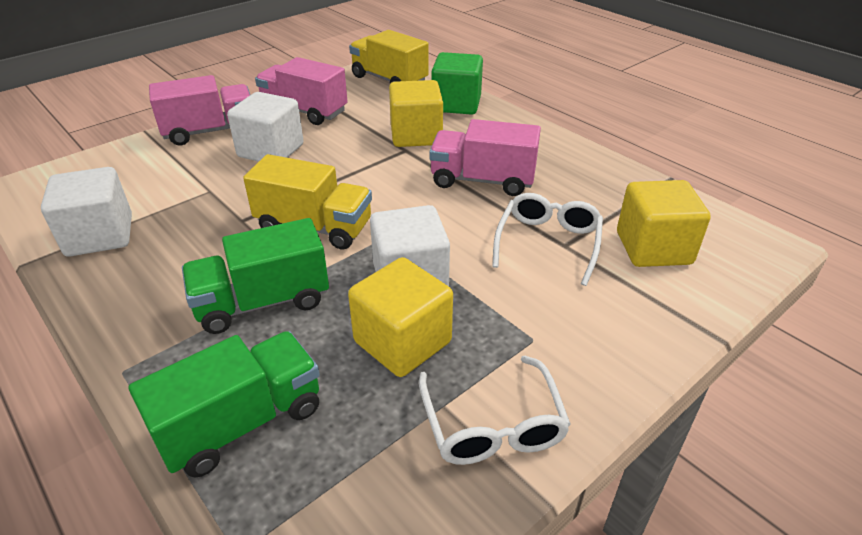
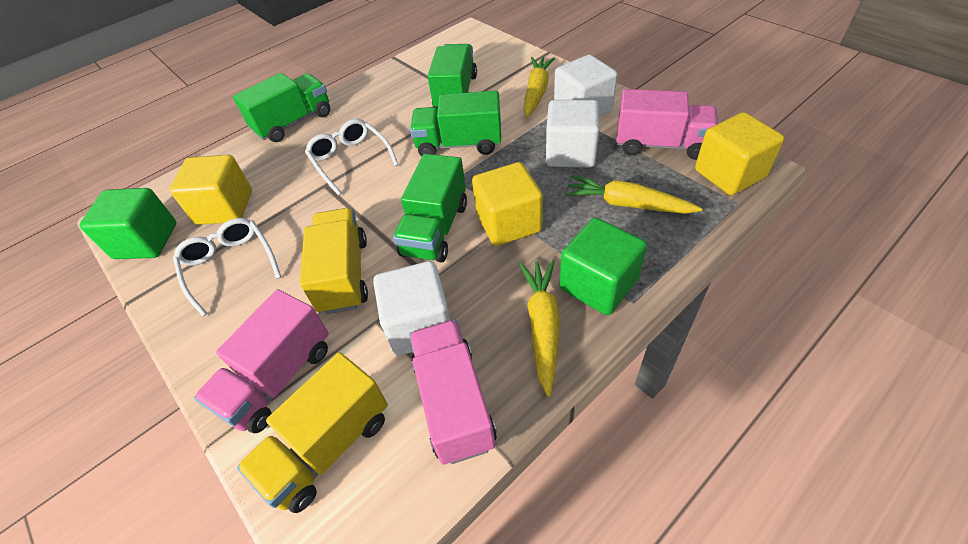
green cube: 1 -> 2
green truck: 2 -> 4
yellow carrot: 0 -> 3

